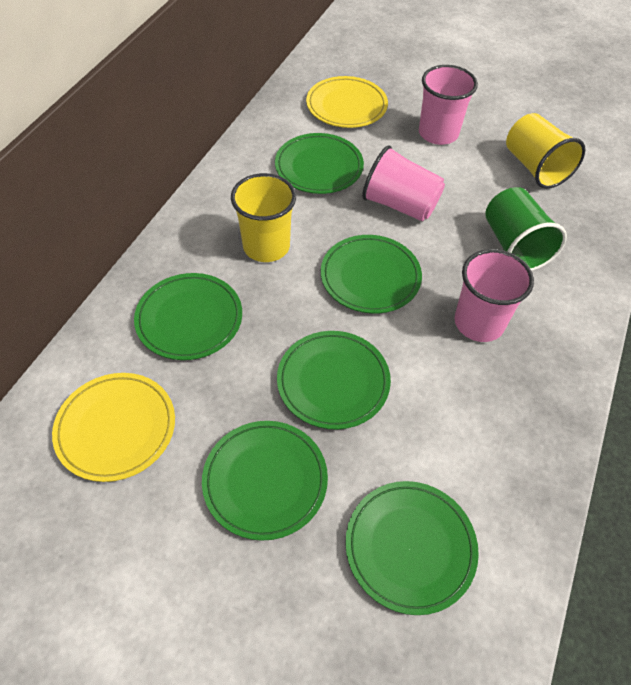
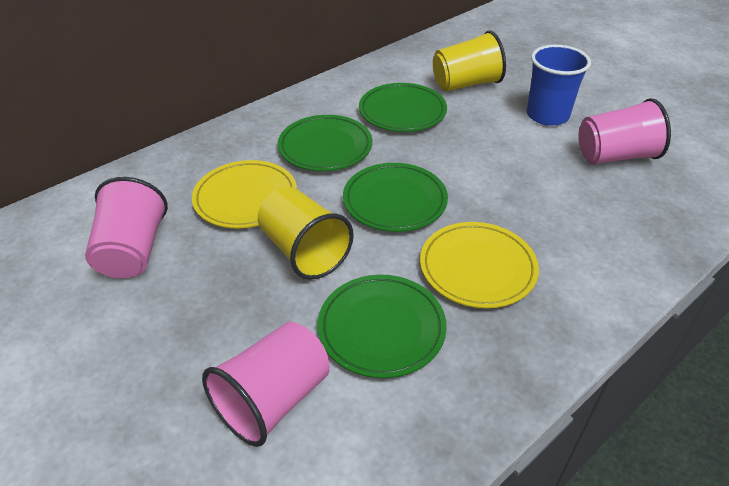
blue cup: 0 -> 1
green cup: 1 -> 0
green plate: 6 -> 4

